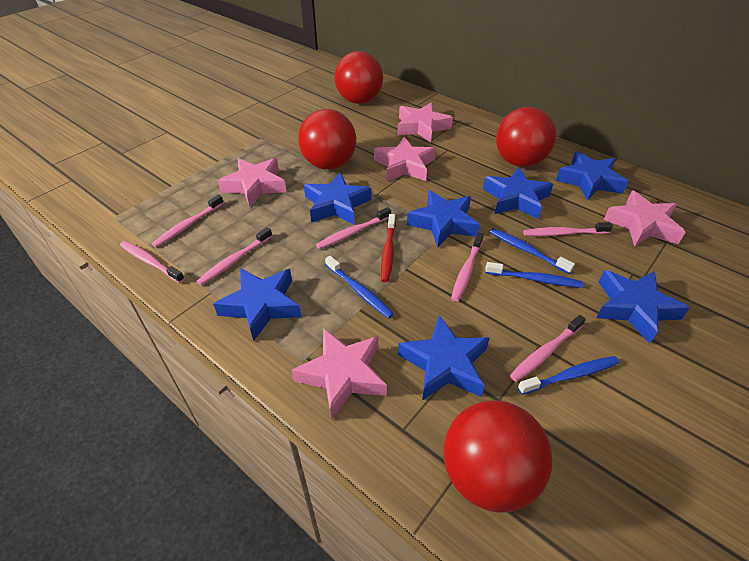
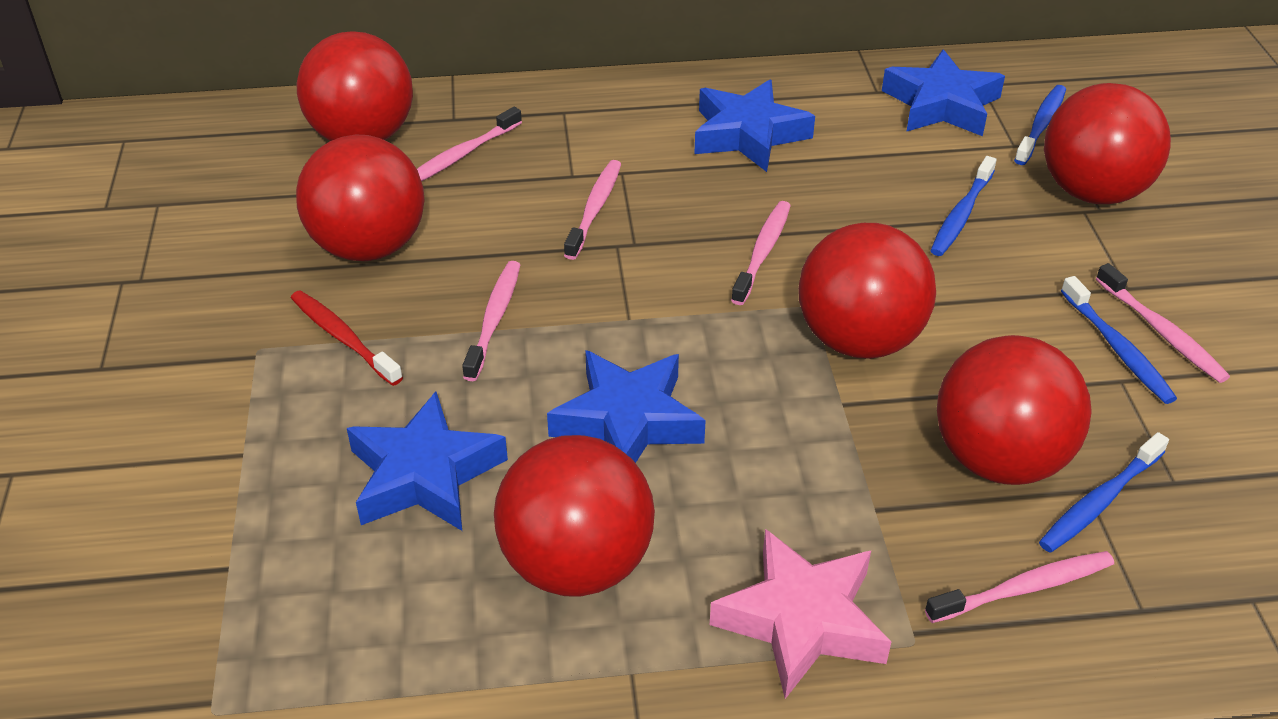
blue star: 7 -> 4
pink star: 5 -> 1
pink toothbrush: 7 -> 6
red ball: 4 -> 6

